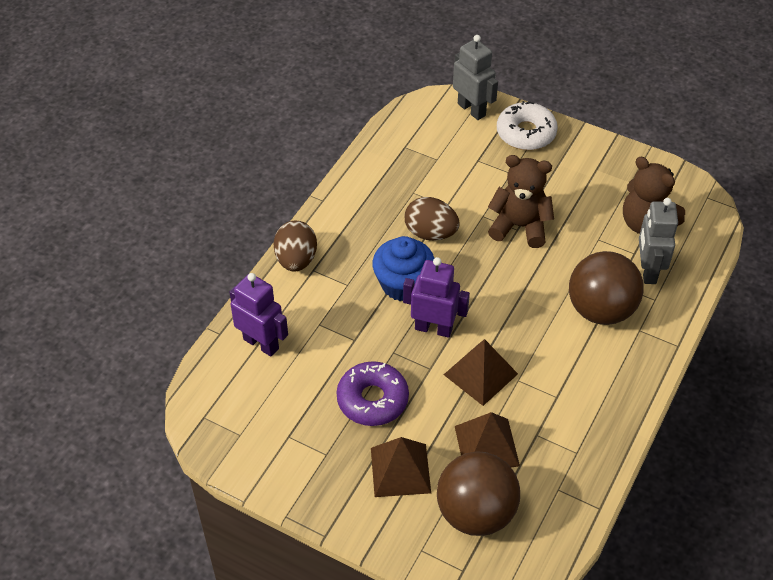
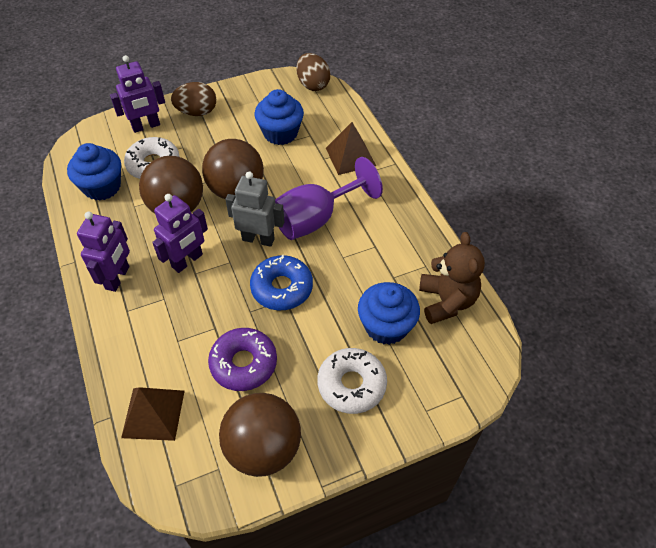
blue cupcake: 1 -> 3
blue donut: 0 -> 1
brown ball: 2 -> 3
brown pyramid: 3 -> 2
brown teddy bear: 2 -> 1
grey robot: 2 -> 1
purple goblet: 0 -> 1
purple robot: 2 -> 3
white donut: 1 -> 2

